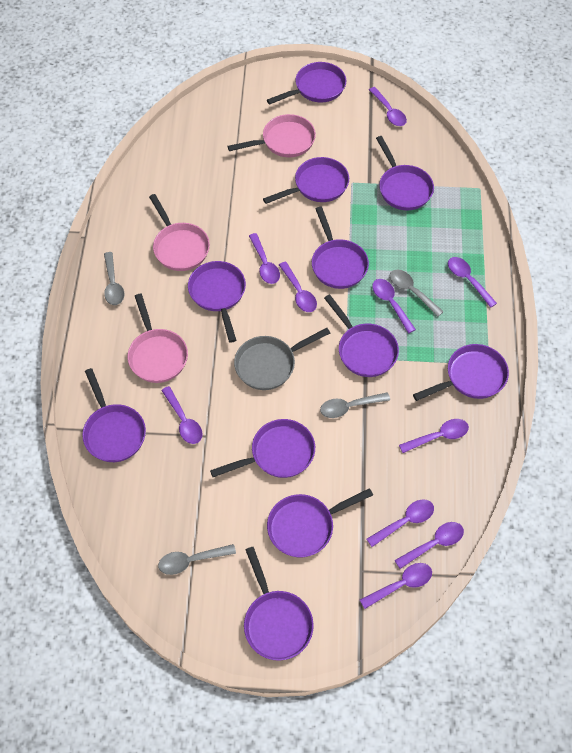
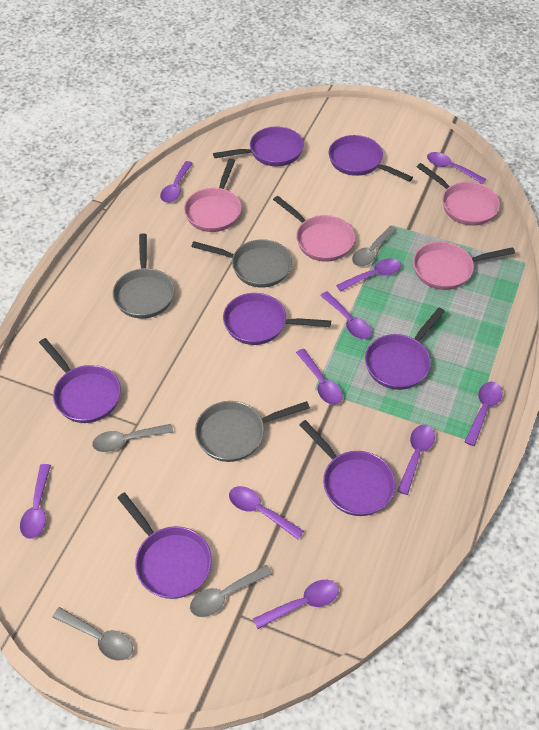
grey pan: 1 -> 3
pink pan: 3 -> 4
purple pan: 11 -> 7

